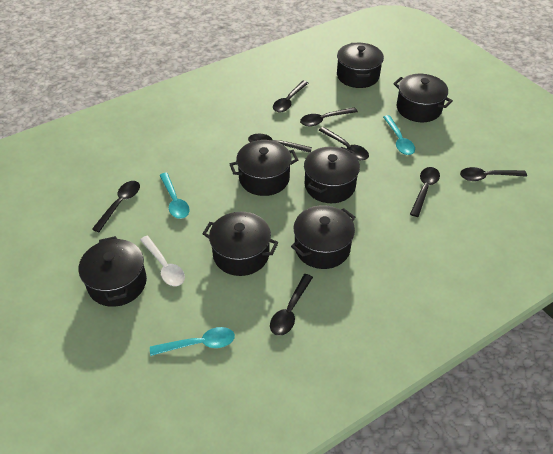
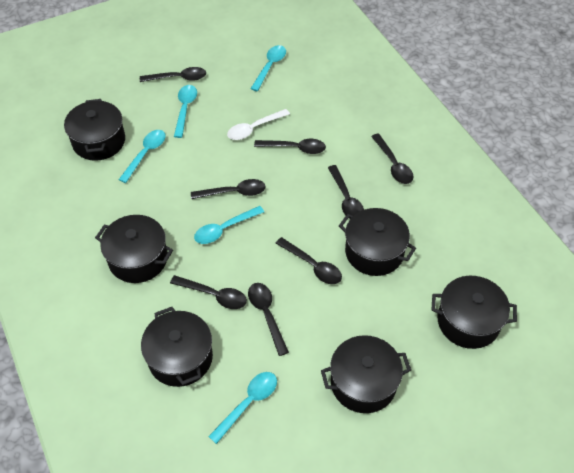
black pot: 7 -> 6
turquoise spoon: 3 -> 5

